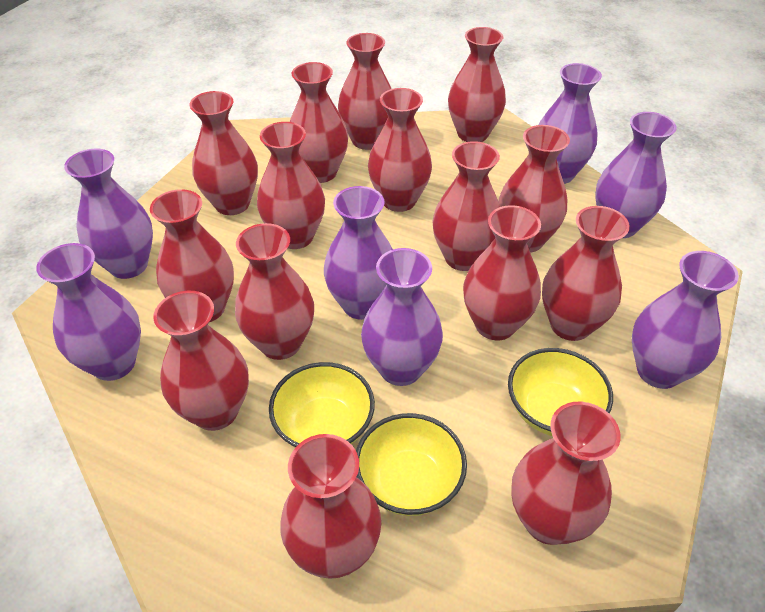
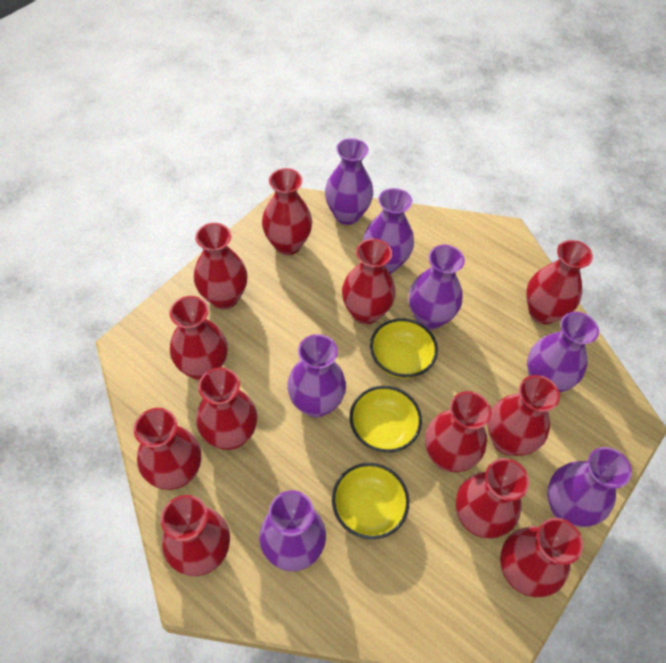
red vase: 15 -> 12

